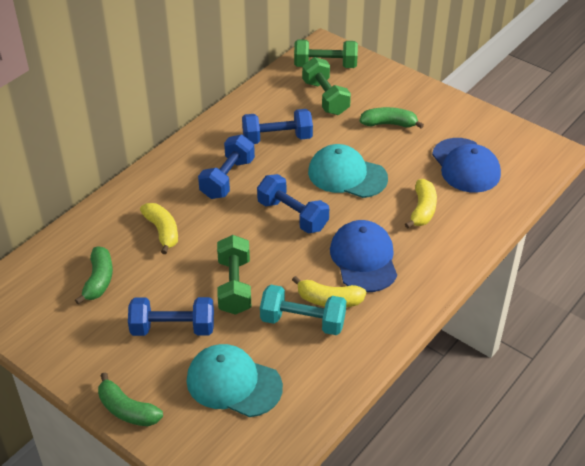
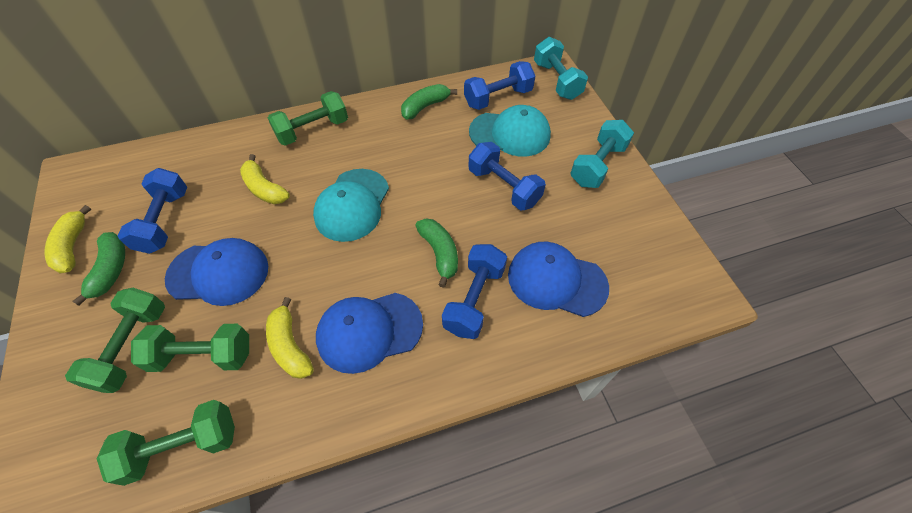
blue cap: 2 -> 3
green dumbbell: 3 -> 4
turquoise dumbbell: 1 -> 2

